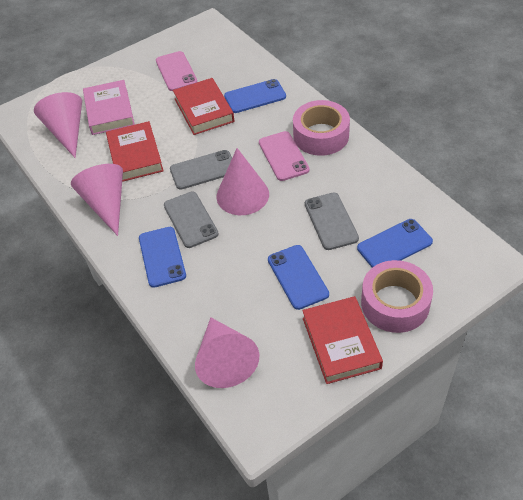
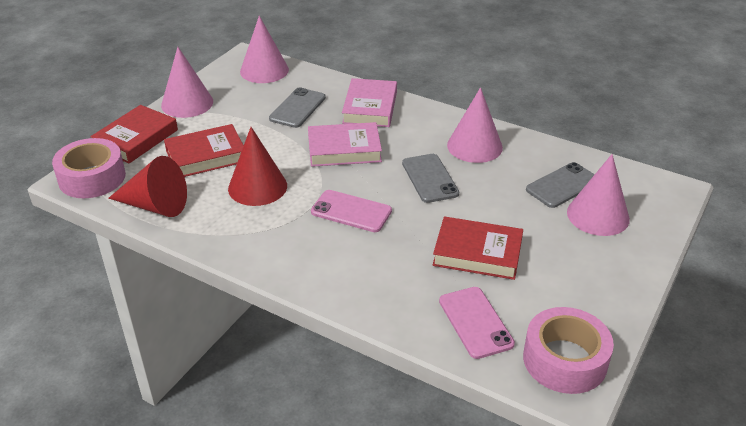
blue phone: 4 -> 0
pink book: 1 -> 2
red cone: 0 -> 2

